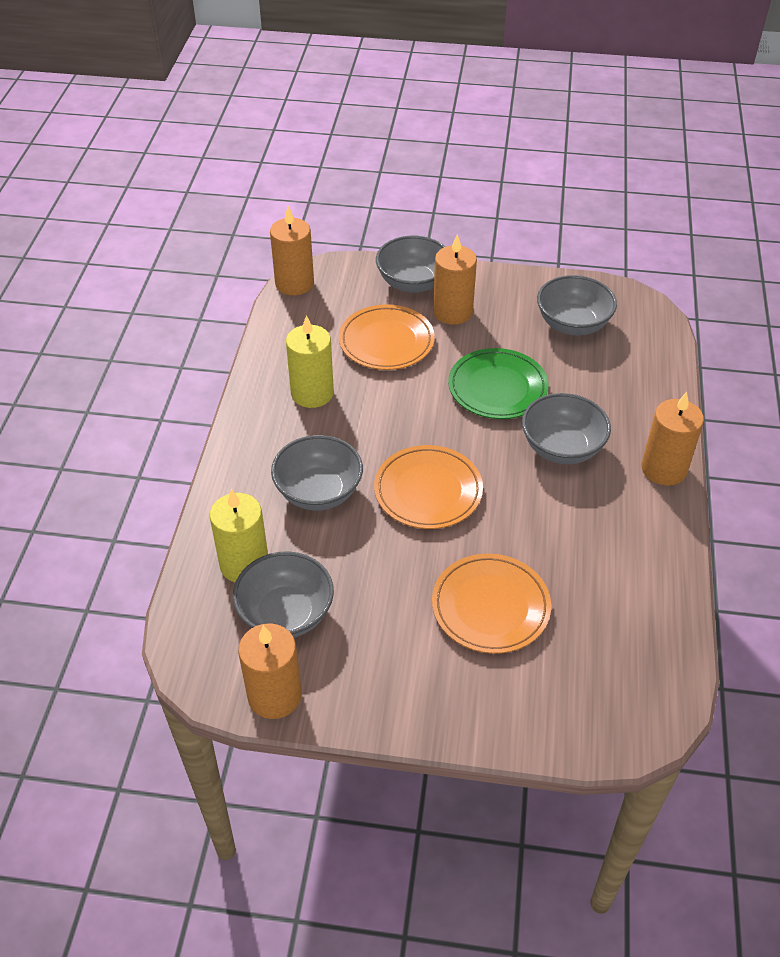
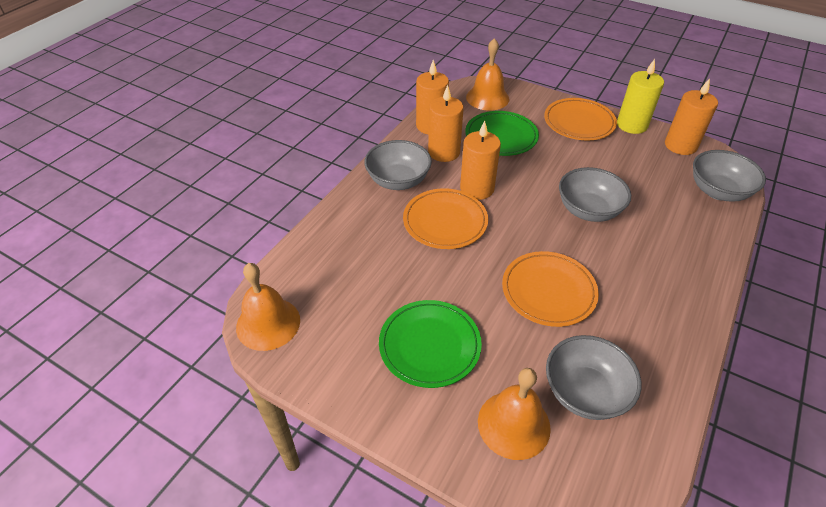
green plate: 1 -> 2
grey bowl: 5 -> 4
orange bell: 0 -> 3
yellow candle: 2 -> 1

